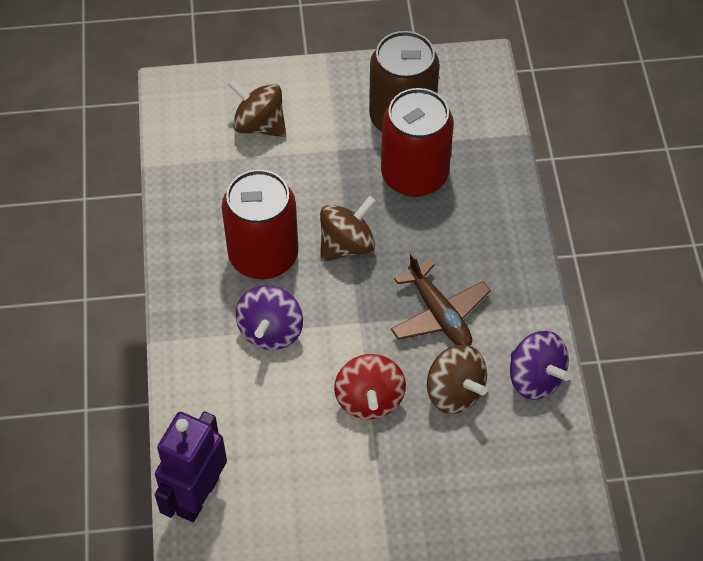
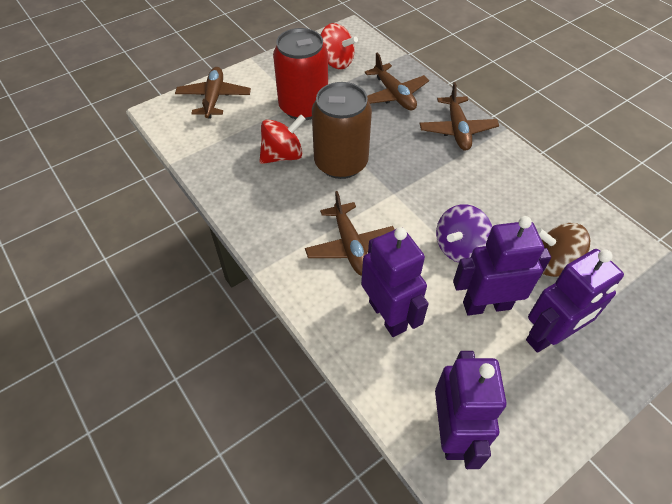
brown plane: 1 -> 4
brown spinning top: 3 -> 1
purple robot: 1 -> 4
purple spinning top: 2 -> 1
red can: 2 -> 1
red spinning top: 1 -> 2

